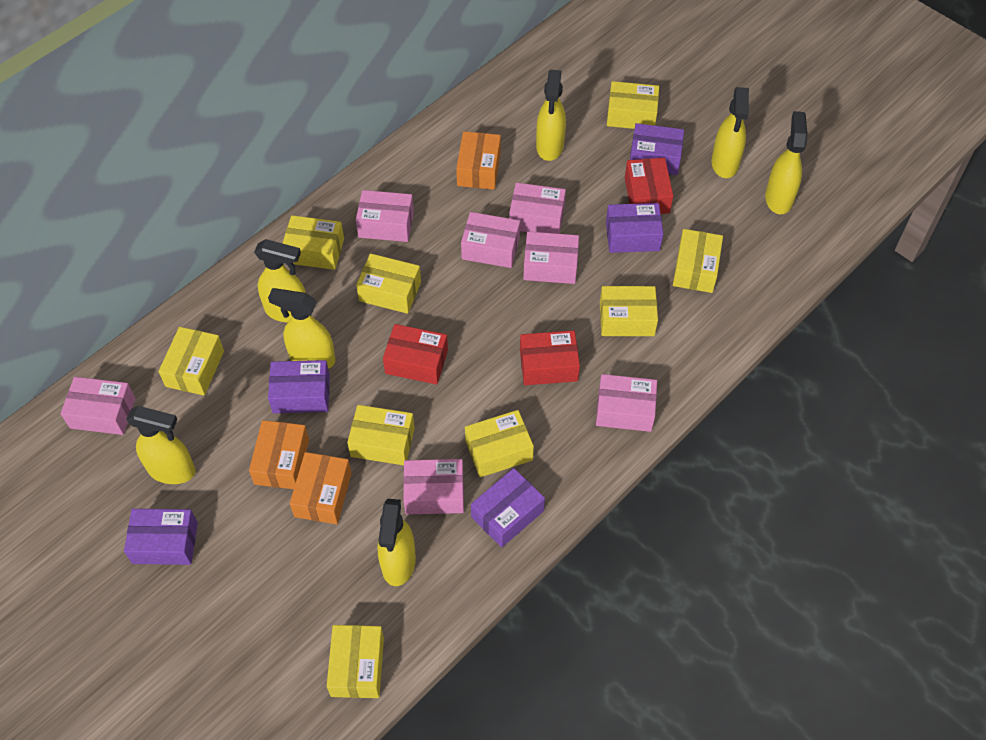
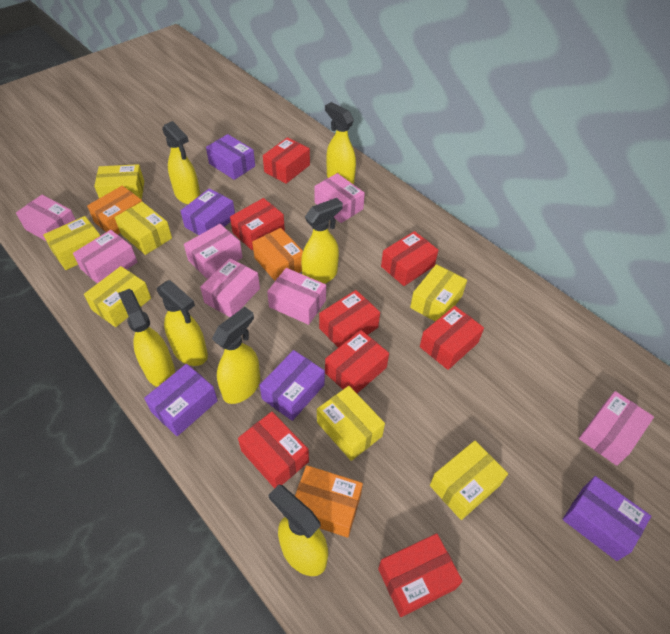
red box: 3 -> 8
yellow box: 9 -> 7

